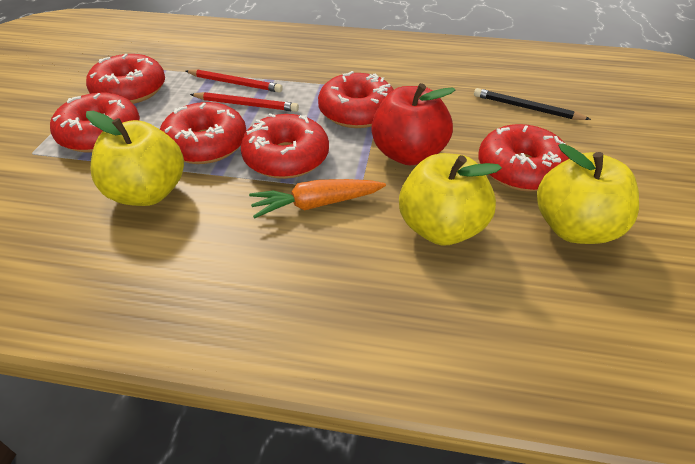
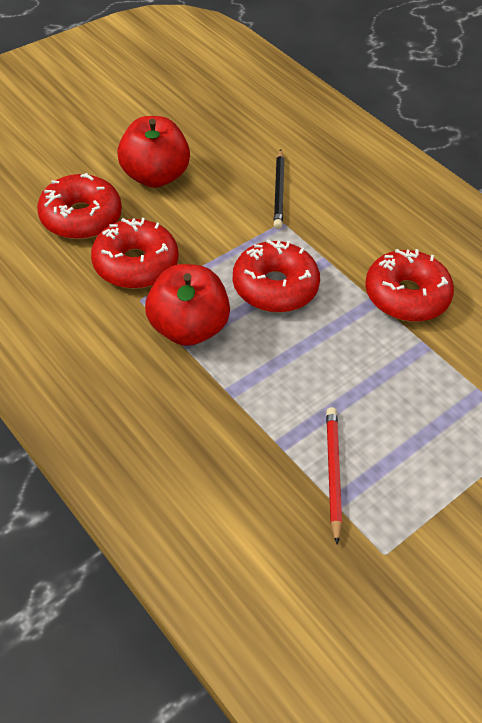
orange carrot: 1 -> 0
red apple: 1 -> 2
red donut: 6 -> 4
red pencil: 2 -> 1
yellow apple: 3 -> 0

